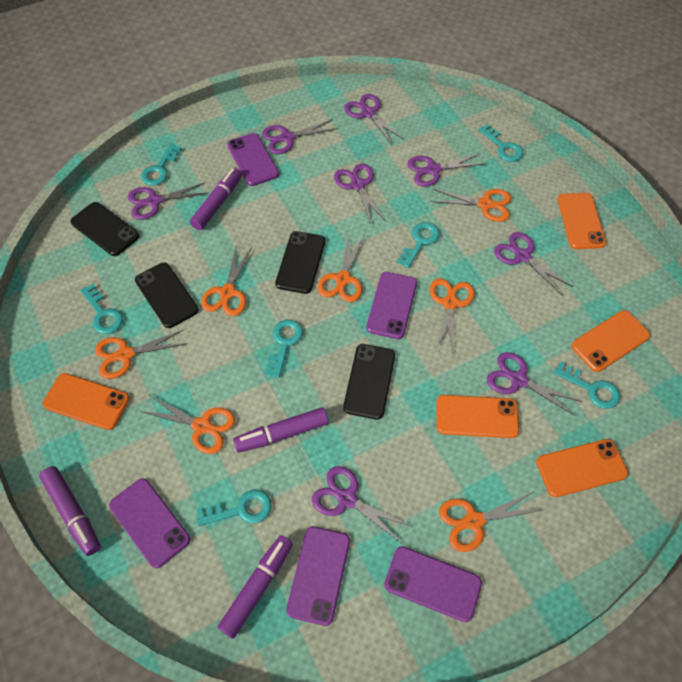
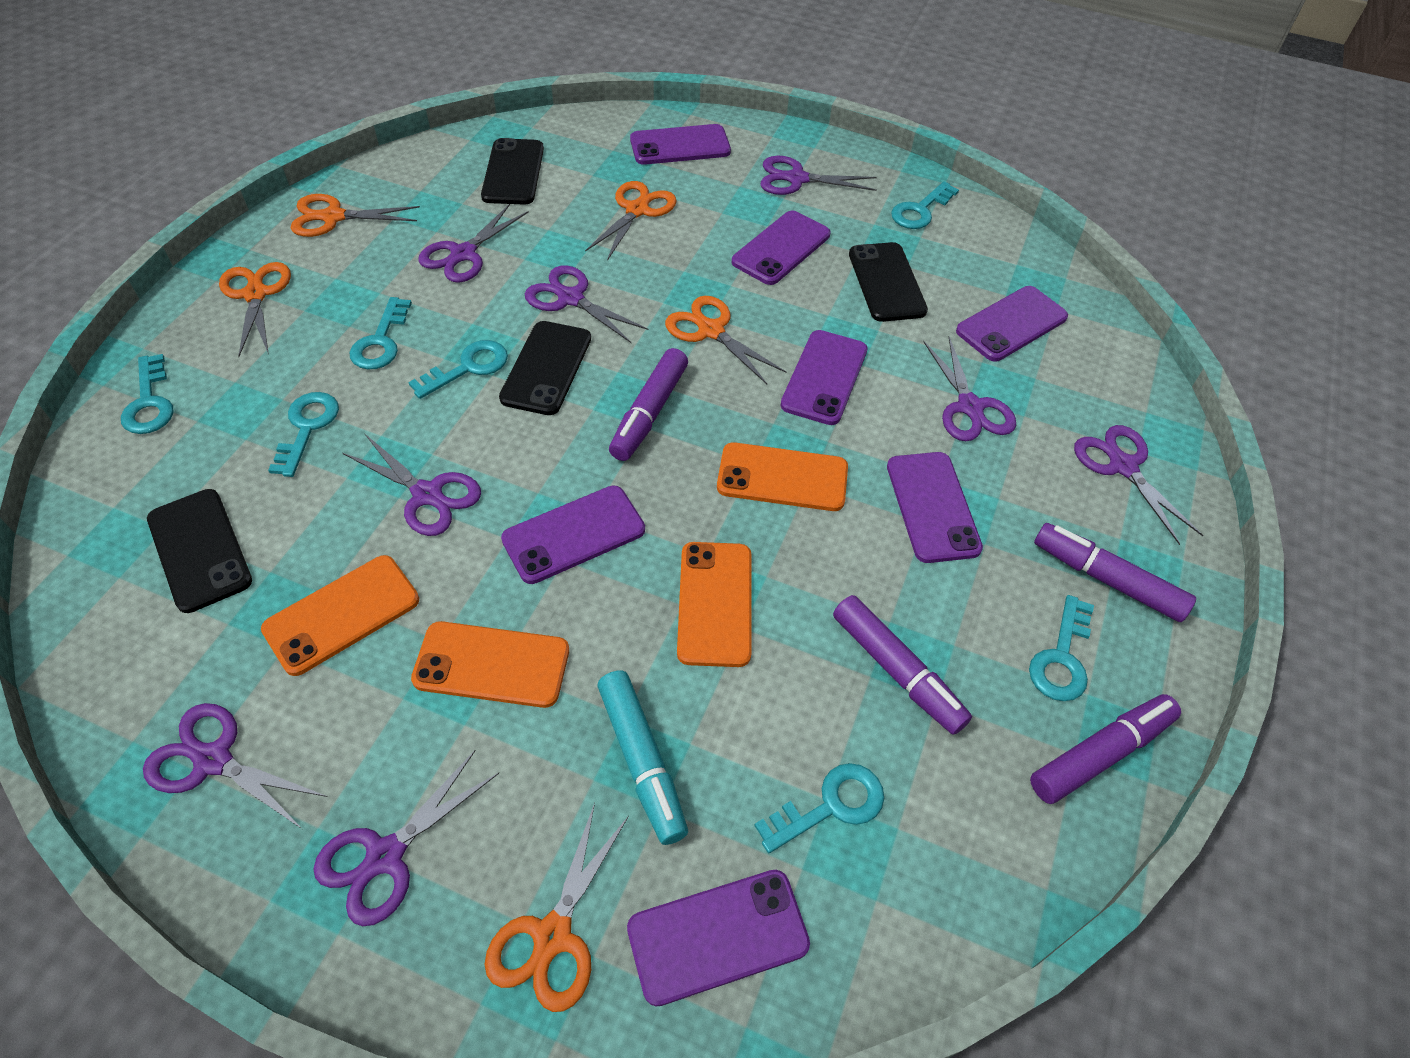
orange phone: 5 -> 4
orange scissors: 7 -> 5
purple phone: 5 -> 7
turquoise marker: 0 -> 1

